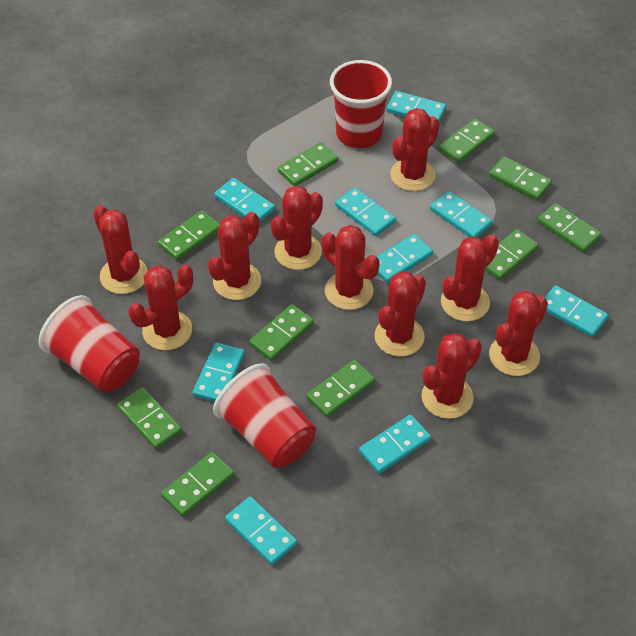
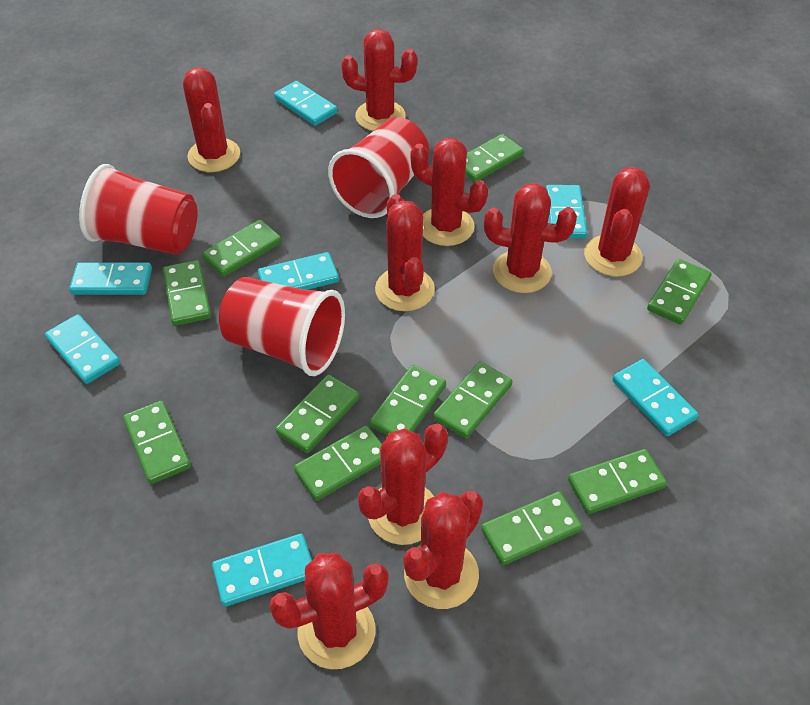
green domino: 10 -> 11
red cactus: 10 -> 9
turquoise domino: 9 -> 7

